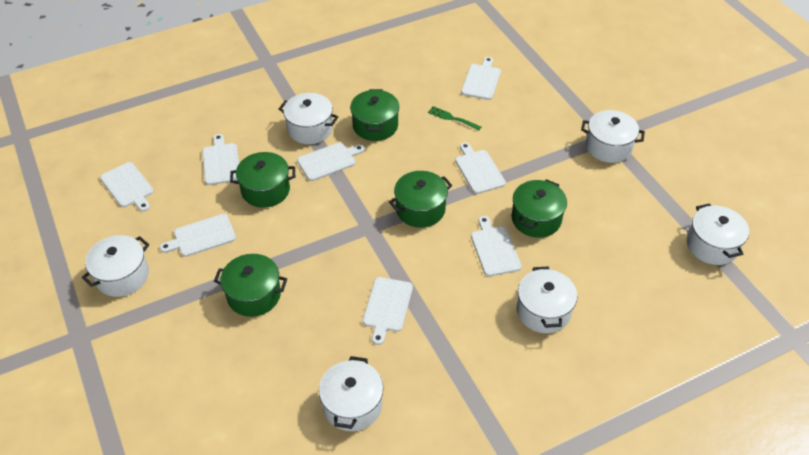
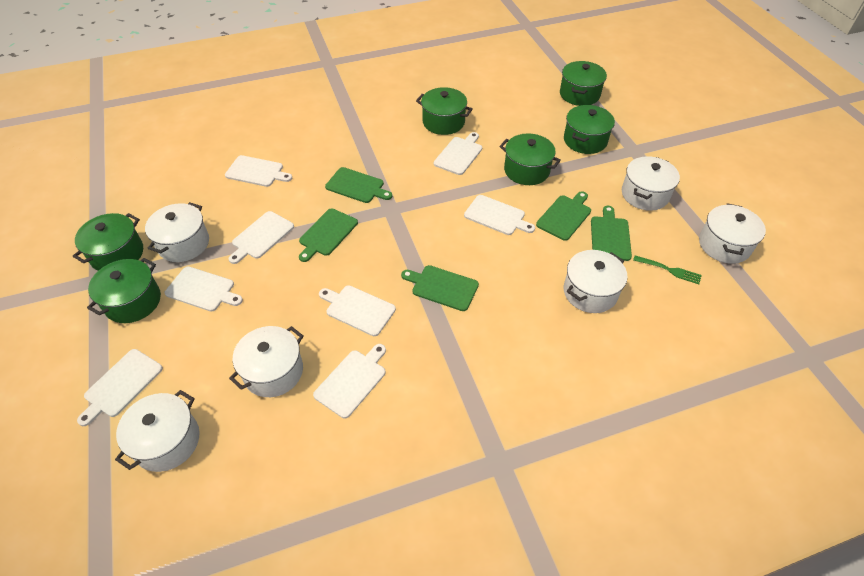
green cutting board: 0 -> 5
green pot: 5 -> 6

